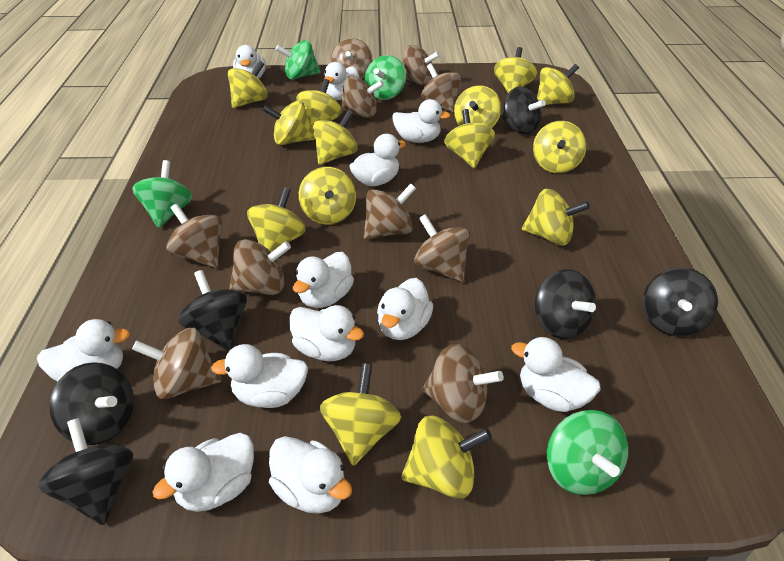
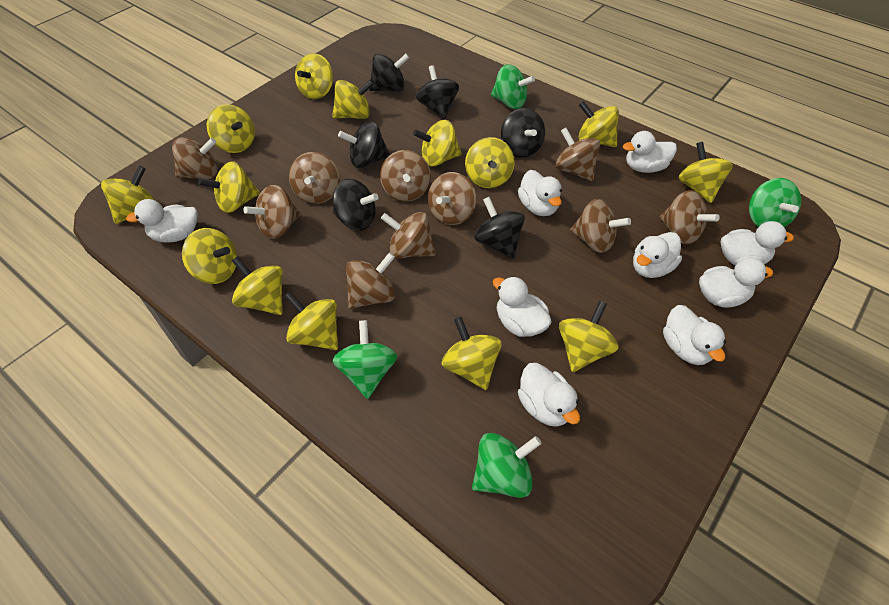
white duck: 12 -> 9

